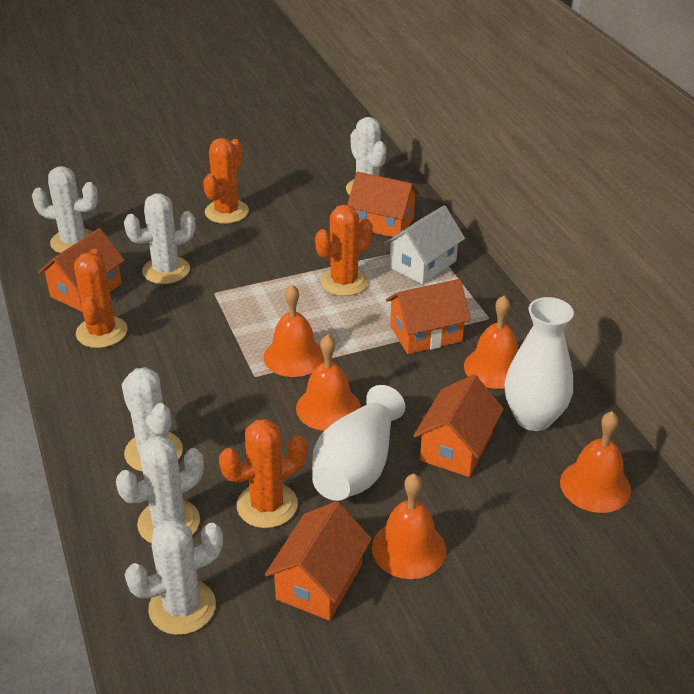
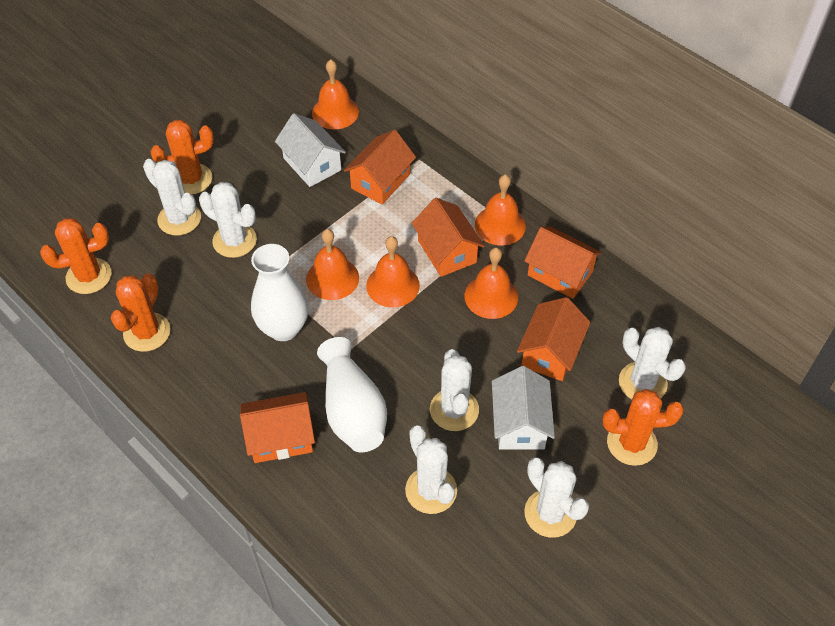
white house: 1 -> 2

